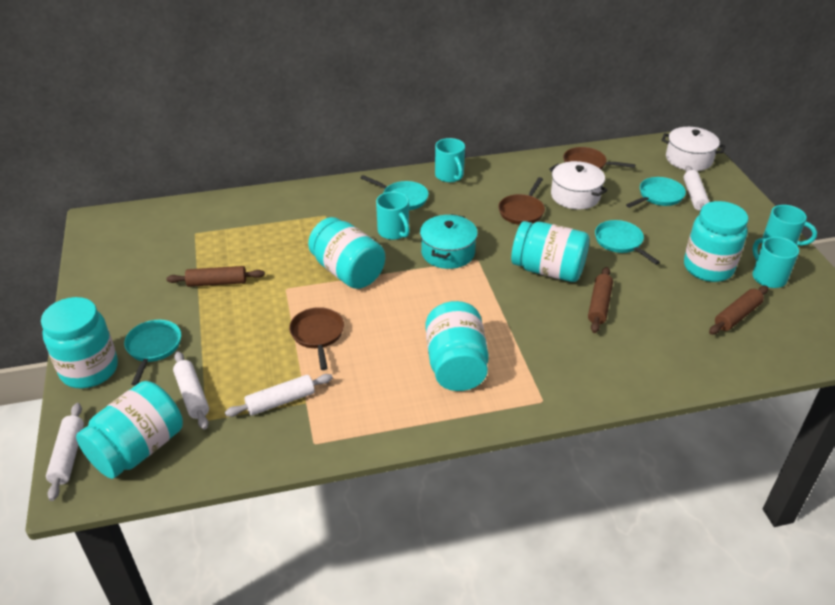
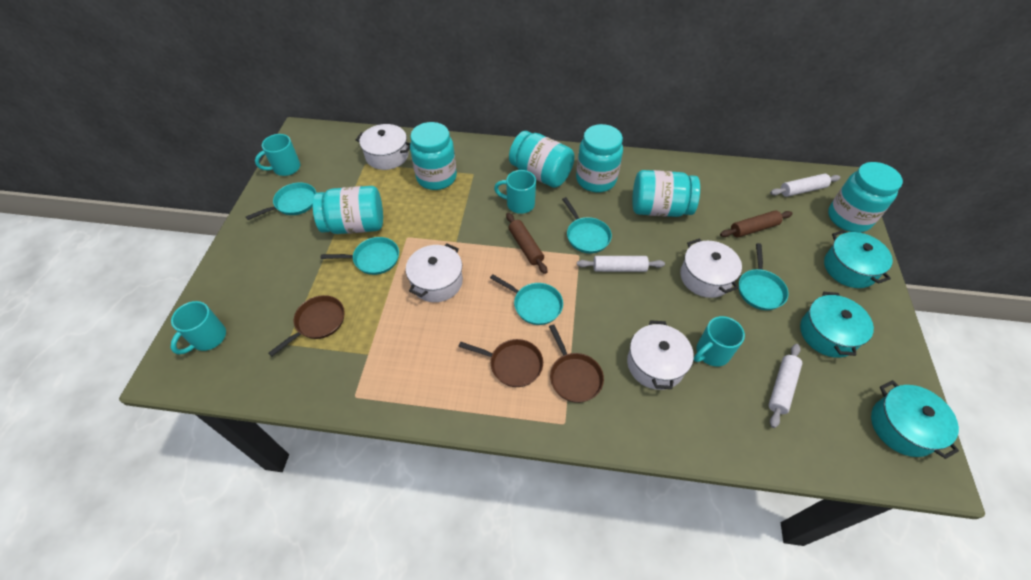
brown rolling pin: 3 -> 2
turquoise pan: 4 -> 5
turquoise pot: 1 -> 3
white pot: 2 -> 4
white rolling pin: 4 -> 3

